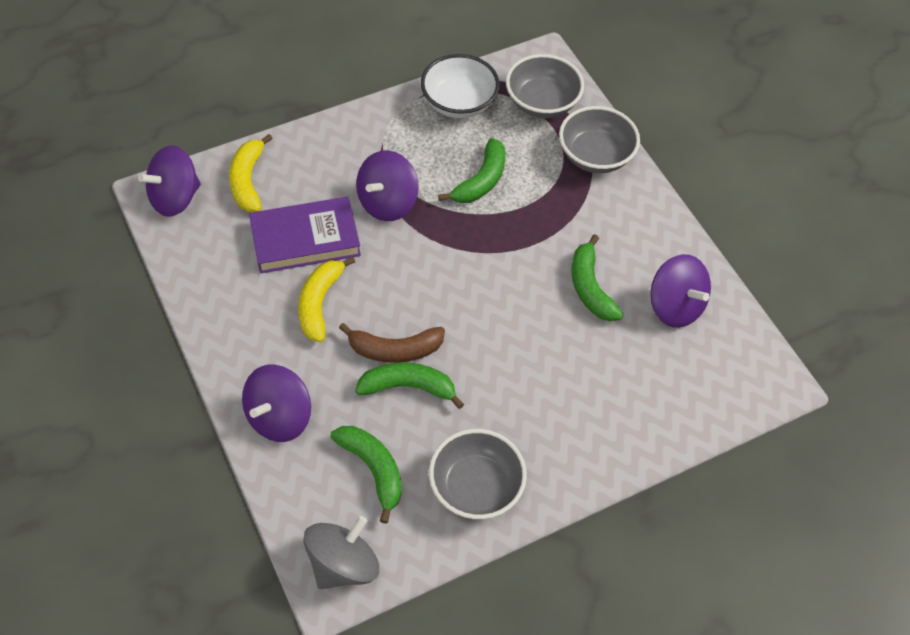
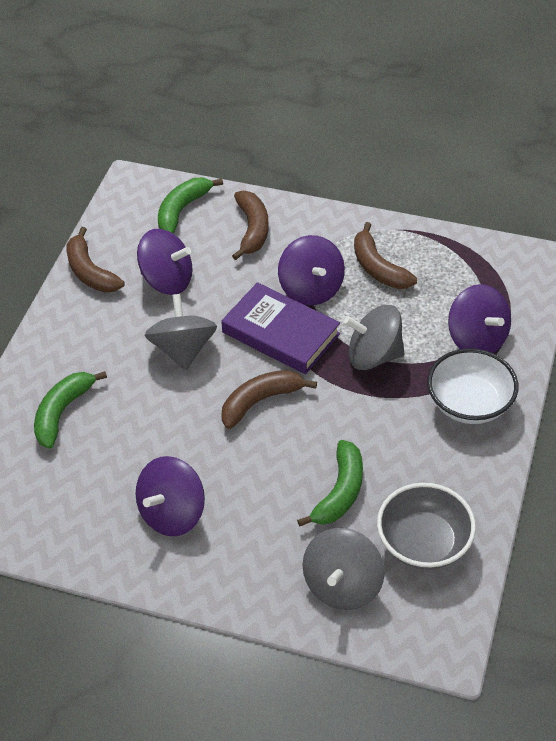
brown banana: 1 -> 4
green banana: 4 -> 3
grey bowl: 3 -> 1
grey spinning top: 1 -> 3
yellow banana: 2 -> 0

